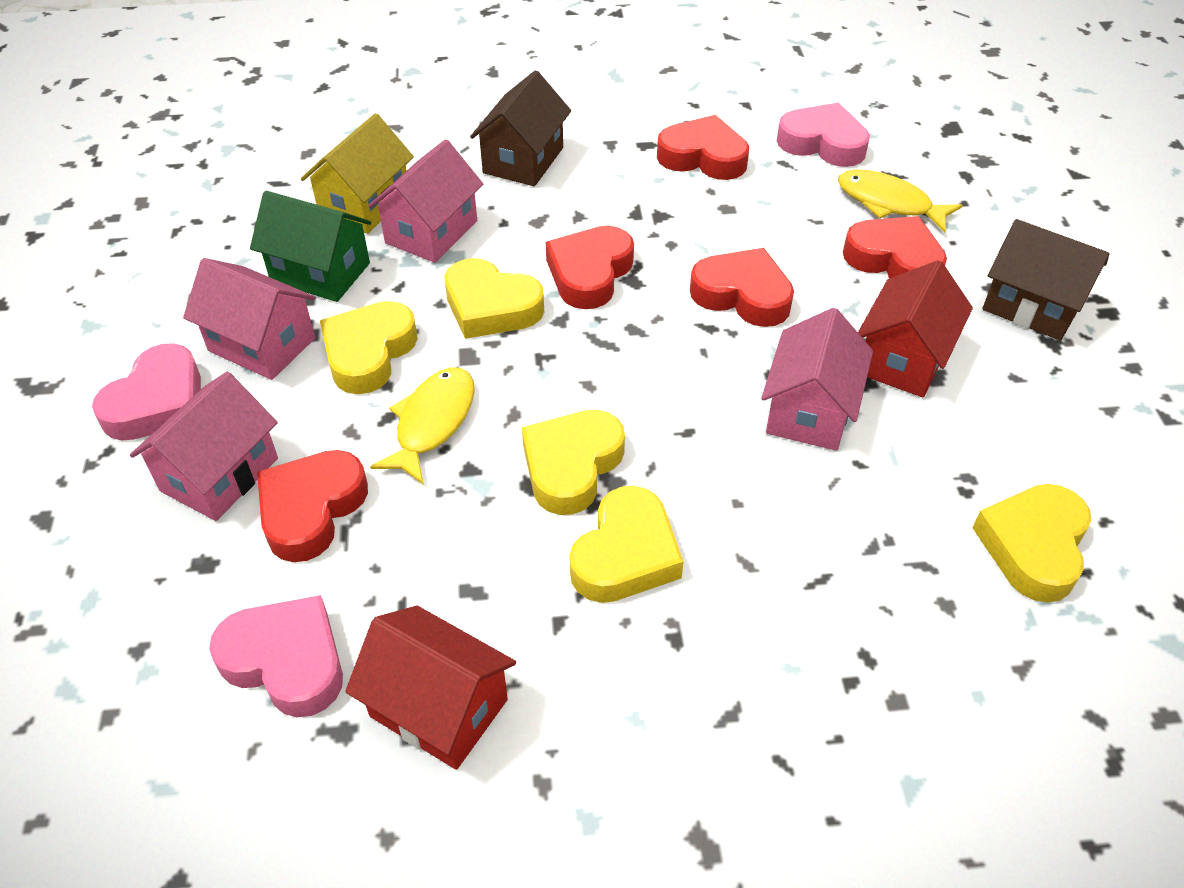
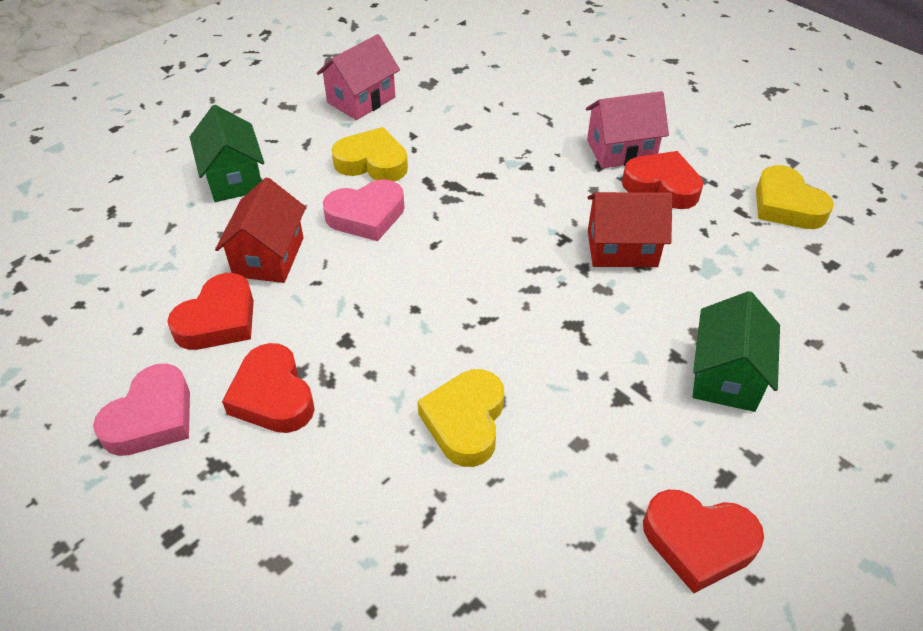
brown house: 2 -> 0
green house: 1 -> 2
pink heart: 3 -> 2
pink house: 4 -> 2
red heart: 5 -> 4
yellow fish: 2 -> 0
yellow heart: 5 -> 3
yellow house: 1 -> 0

